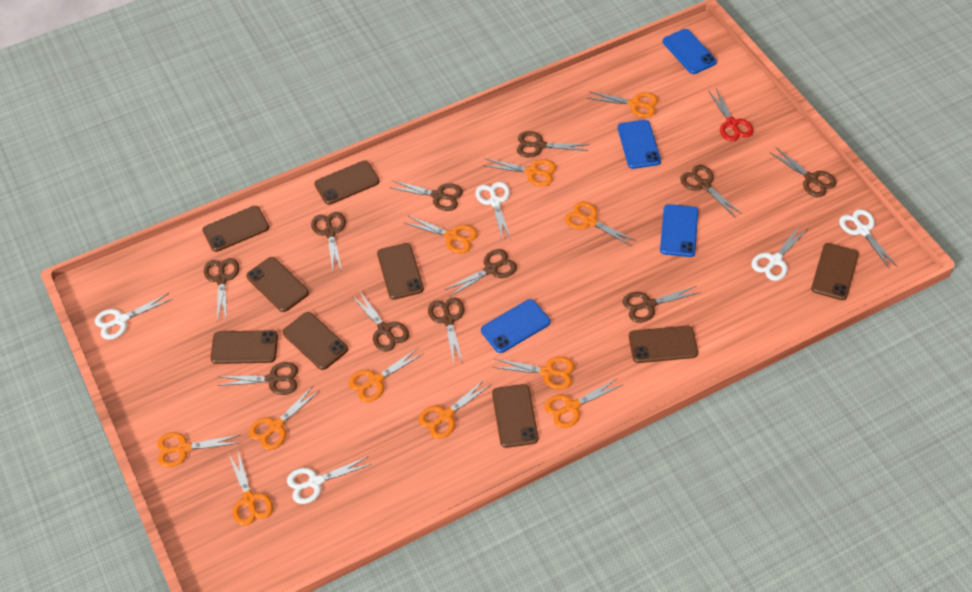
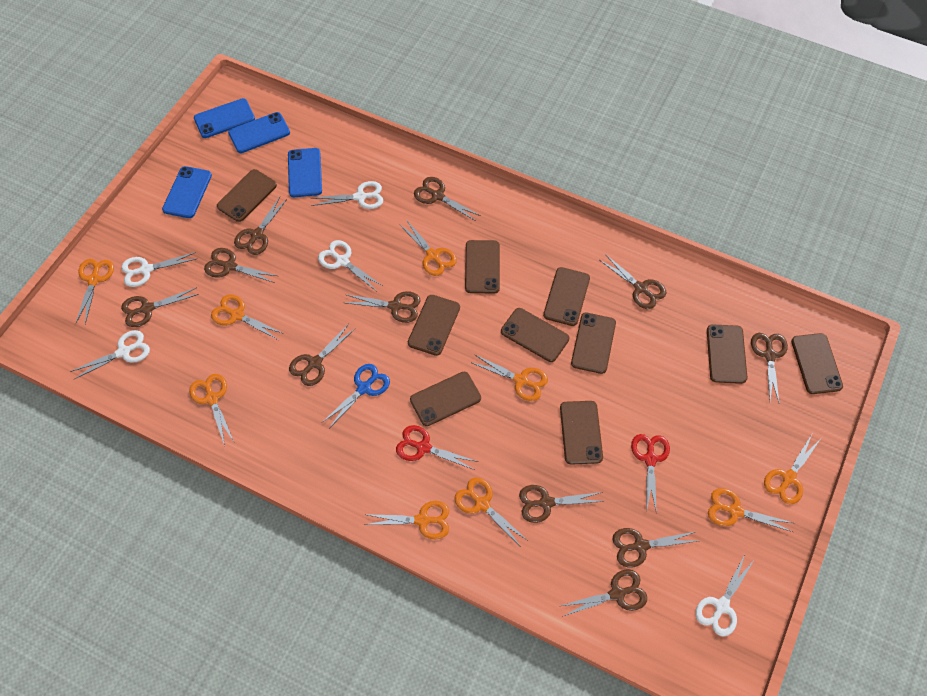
blue scissors: 0 -> 1
brown phone: 9 -> 10
orange scissors: 11 -> 9
red scissors: 1 -> 2

